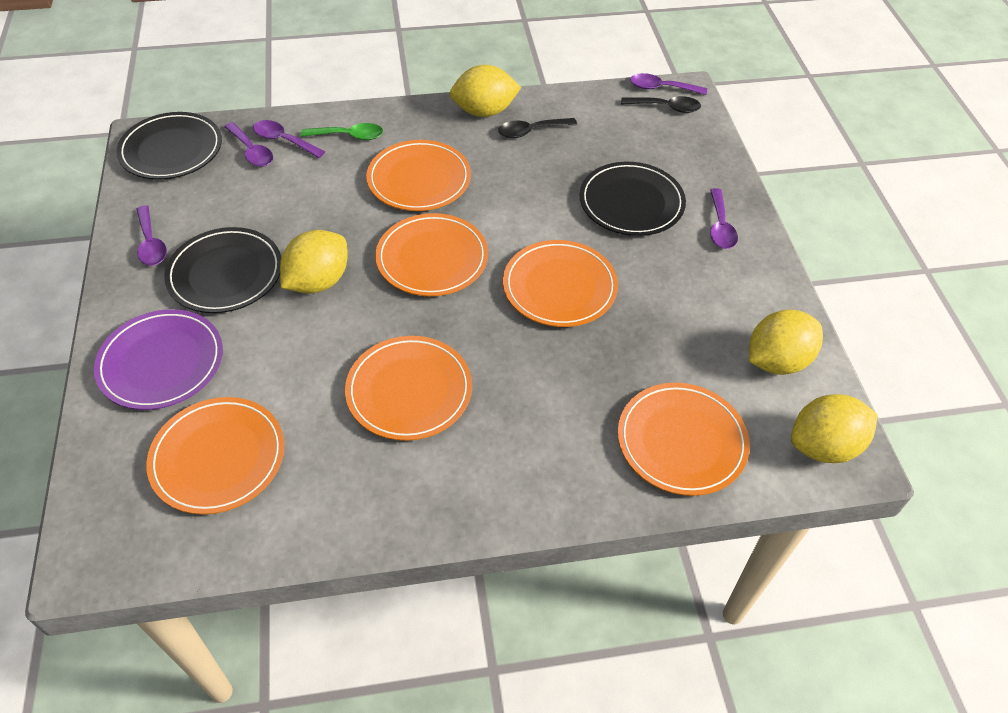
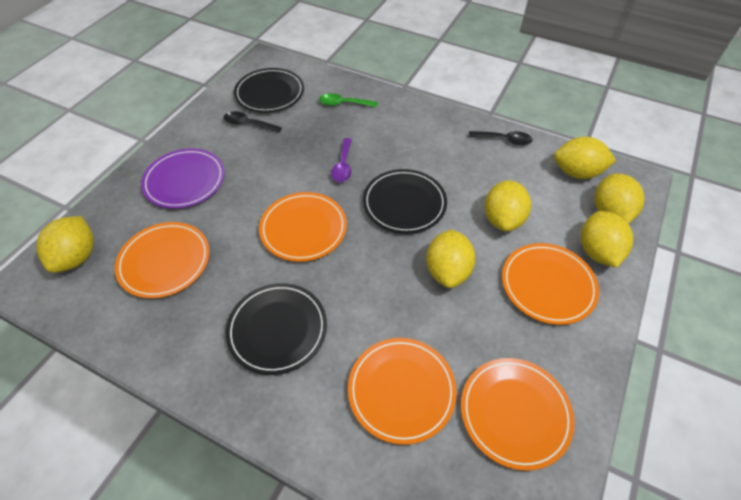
orange plate: 6 -> 5
purple spoon: 5 -> 1
yellow lemon: 4 -> 6

